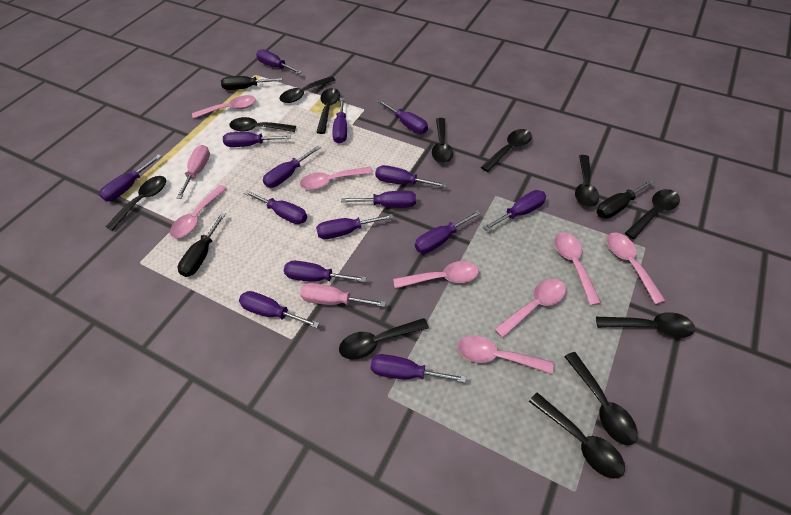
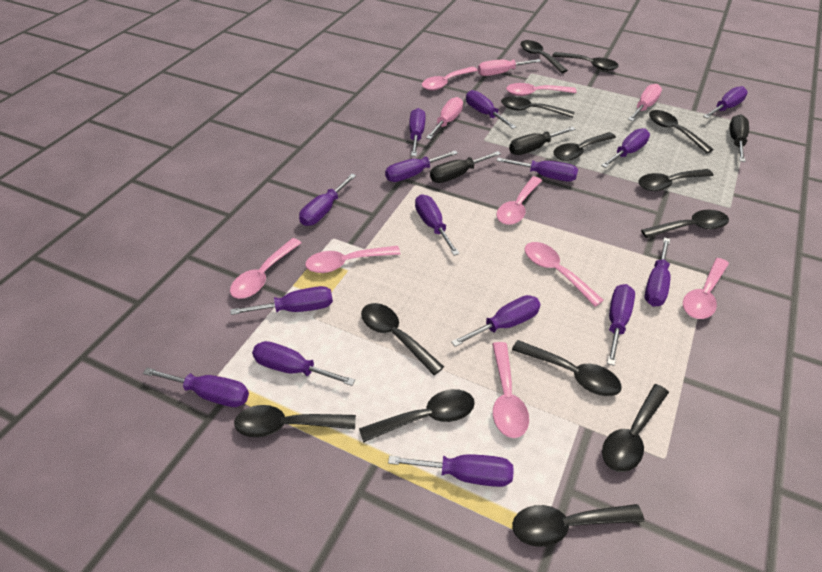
black spoon: 12 -> 13
pink screwdriver: 2 -> 3

